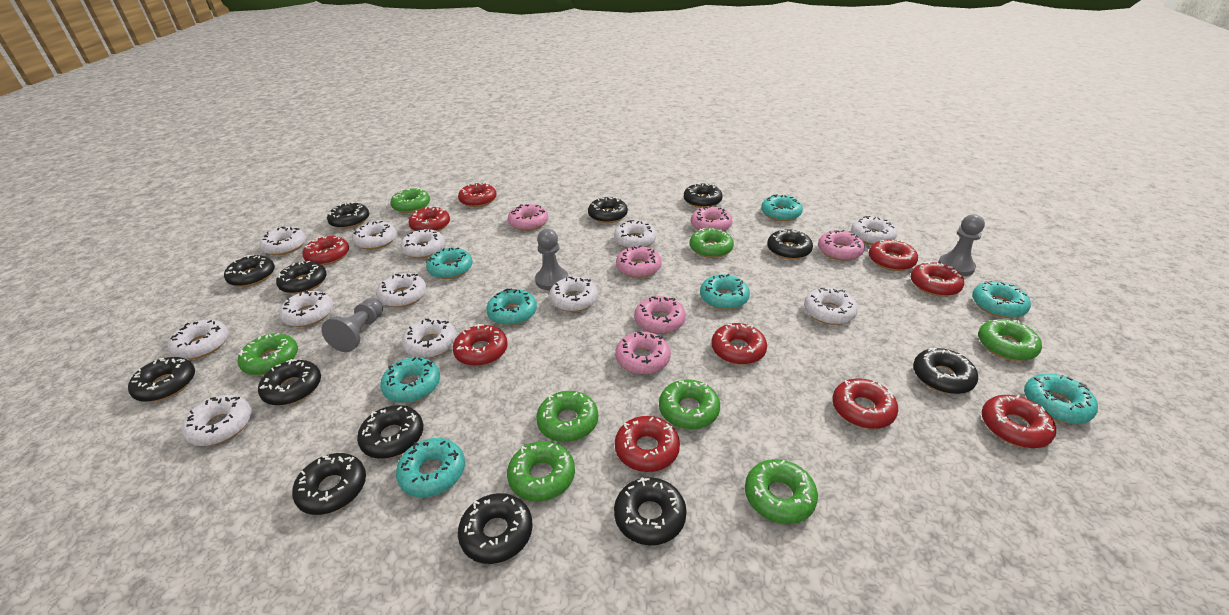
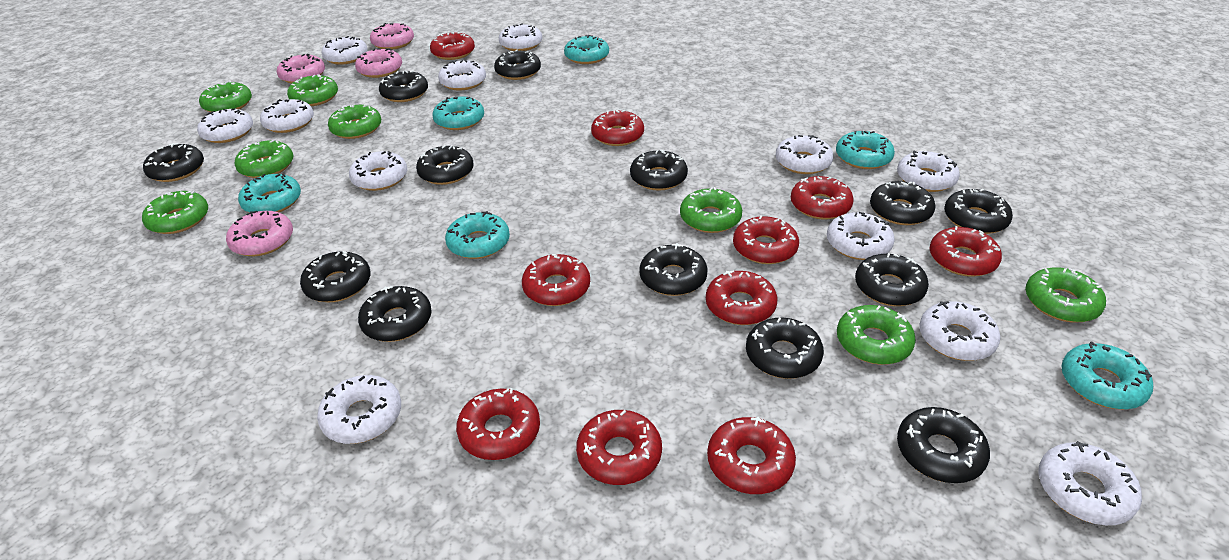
grey pawn: 3 -> 0
pink donut: 6 -> 4
turquoise donut: 8 -> 6

